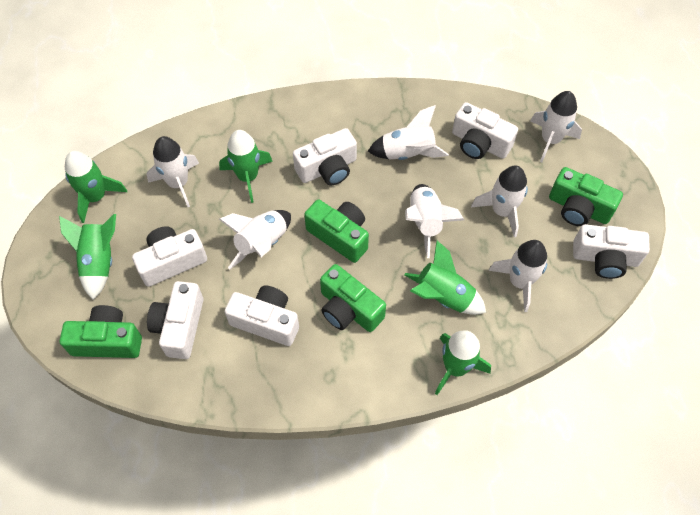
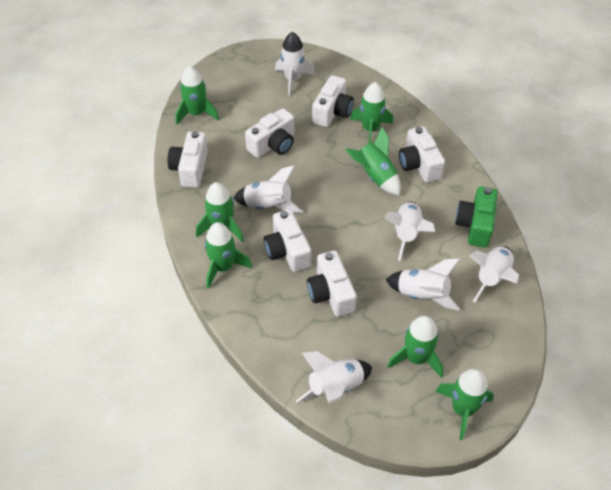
green camera: 4 -> 1
green rocket: 5 -> 7
white rocket: 7 -> 6

